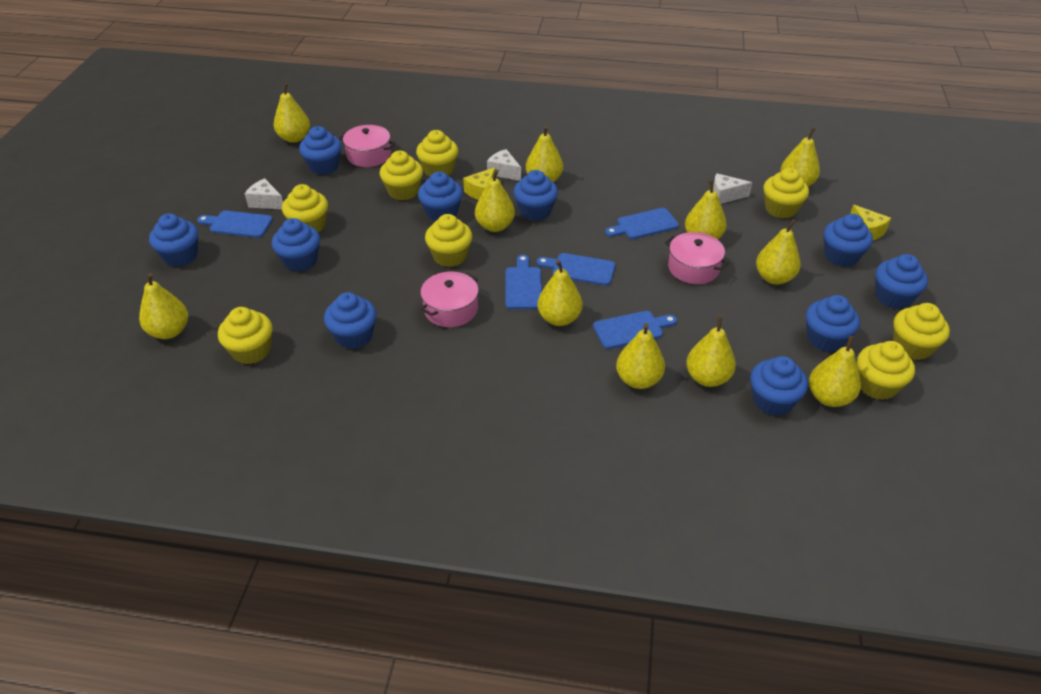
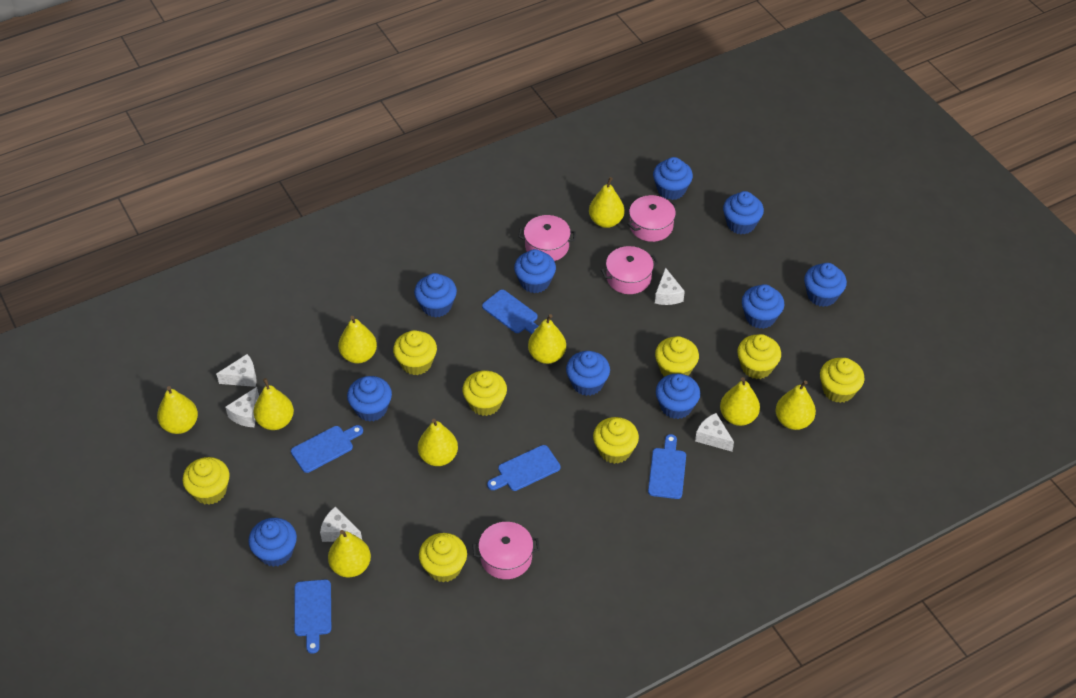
pink pot: 3 -> 4
white cheese: 3 -> 5
yellow cheese: 2 -> 0
yellow pear: 11 -> 9

